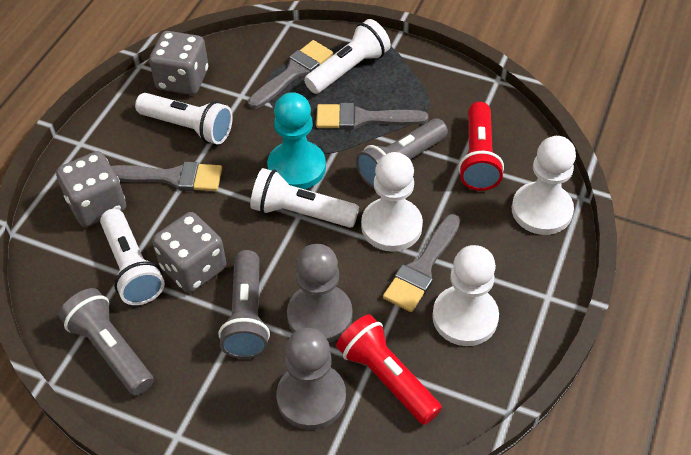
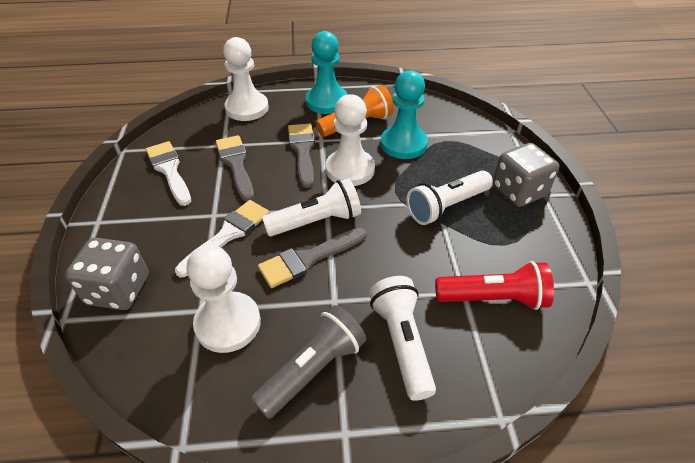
grey brush: 4 -> 3
grey dice: 3 -> 2
grey flashlight: 3 -> 1
grey pawn: 2 -> 0
orange flashlight: 0 -> 1
red flashlight: 2 -> 1
turquoise pawn: 1 -> 2
white brush: 0 -> 2
white flashlight: 4 -> 3

